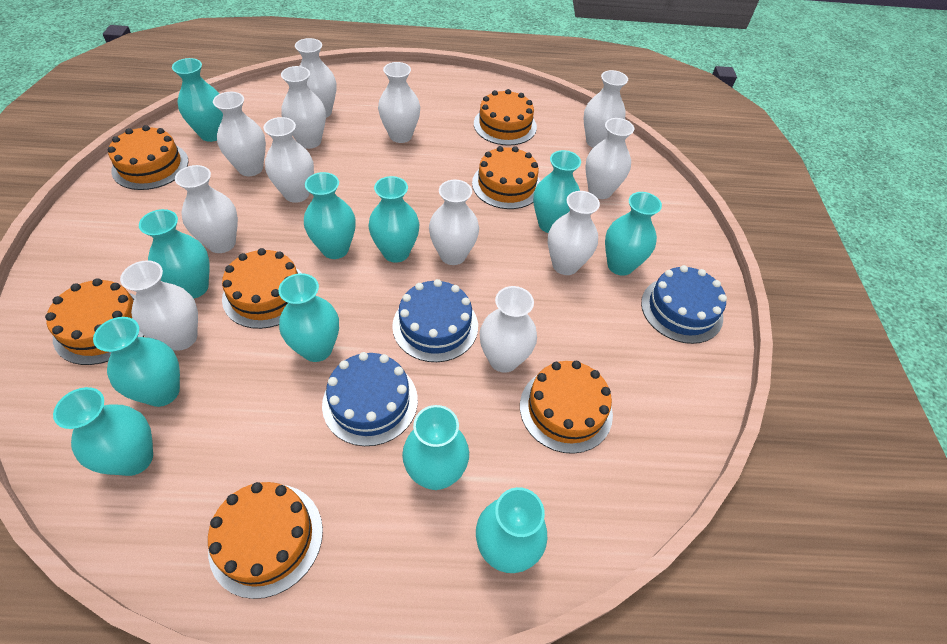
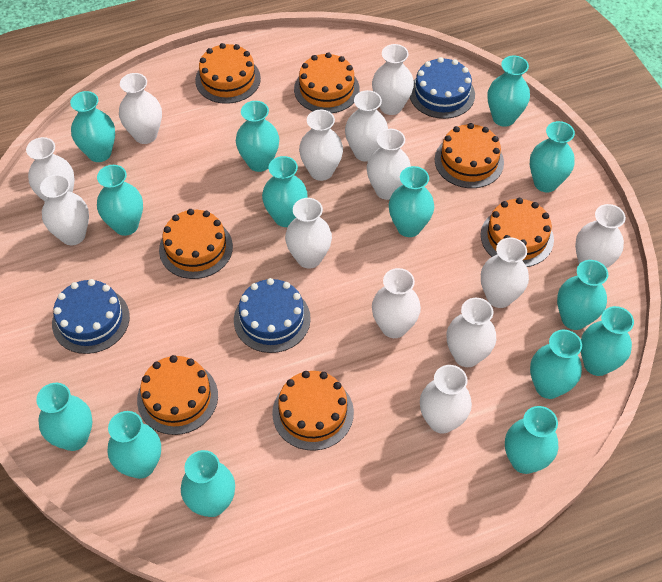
turquoise vase: 11 -> 14
white vase: 12 -> 13

